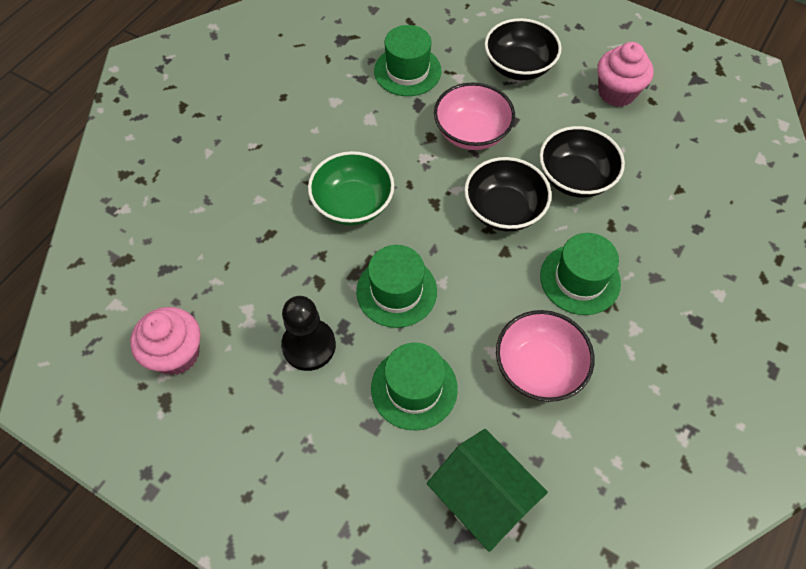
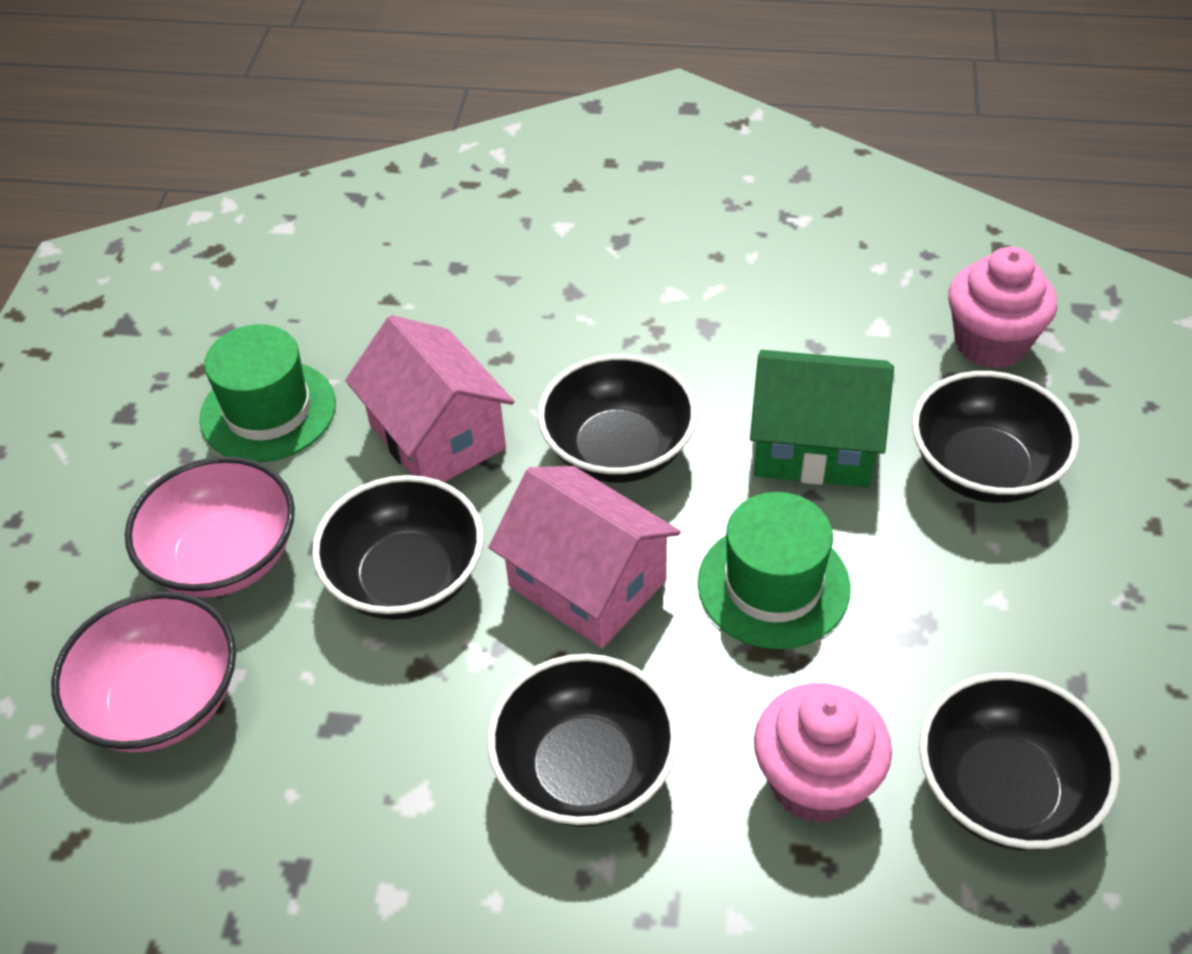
black bowl: 3 -> 5
black pawn: 1 -> 0
green bowl: 1 -> 0
green hat: 4 -> 2
pink house: 0 -> 2

